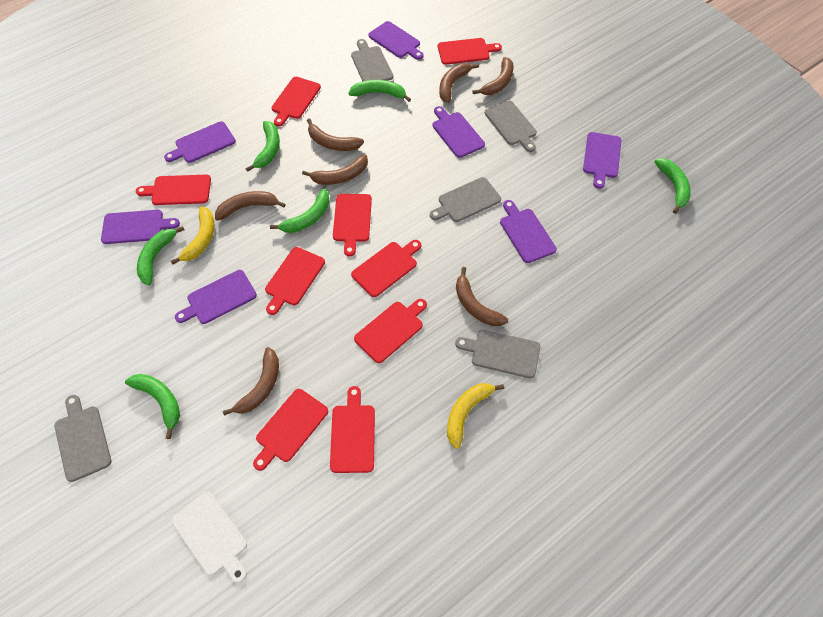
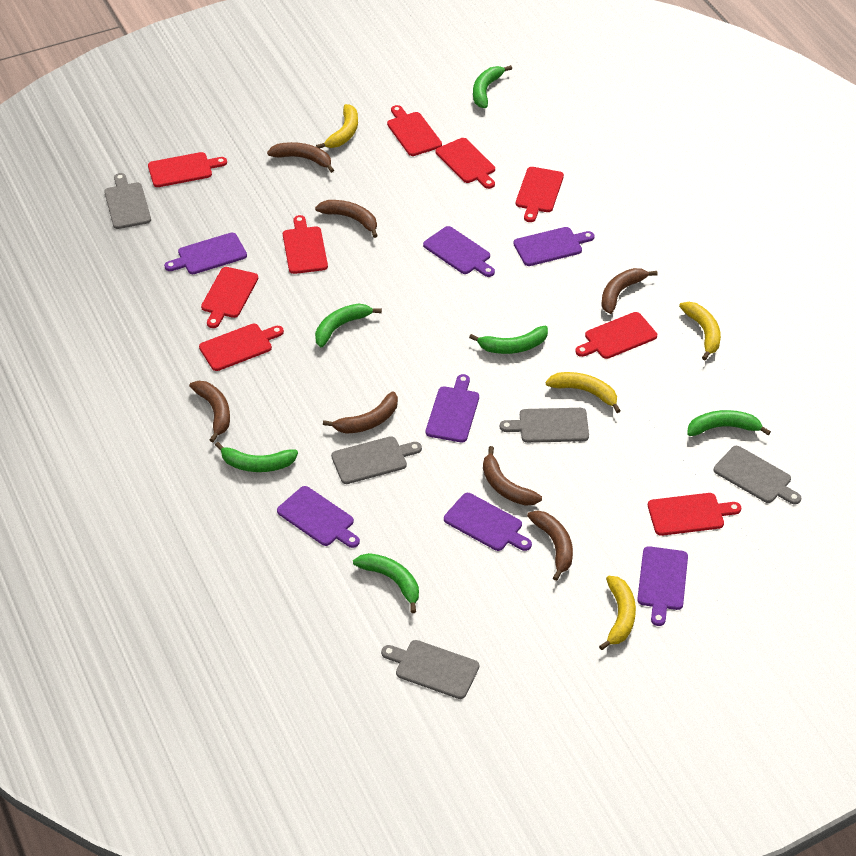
white cutting board: 1 -> 0
yellow banana: 2 -> 4

